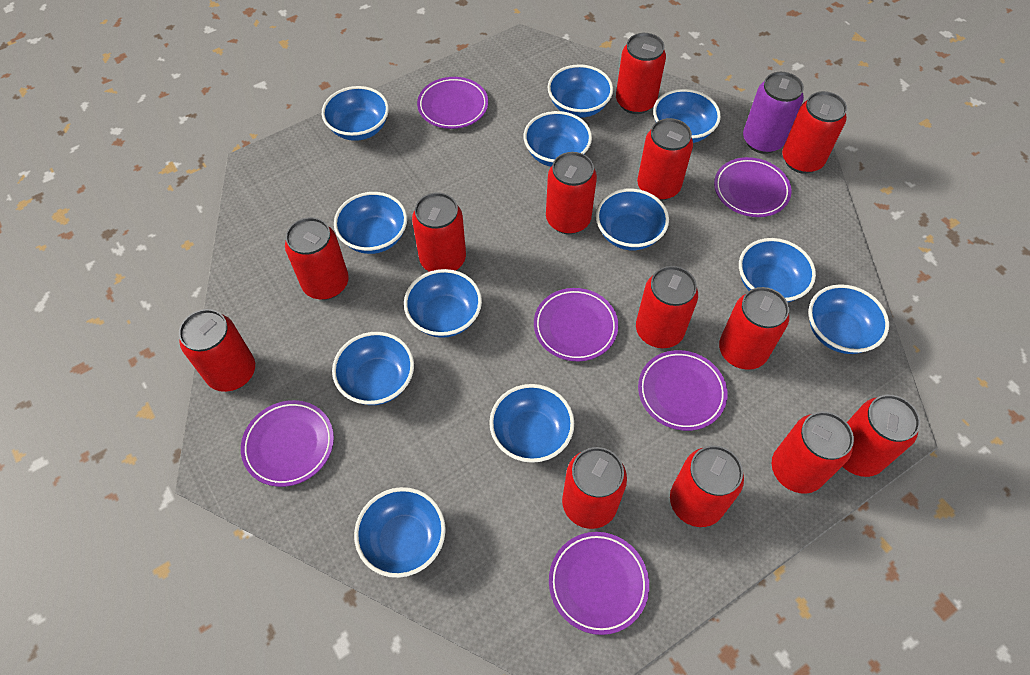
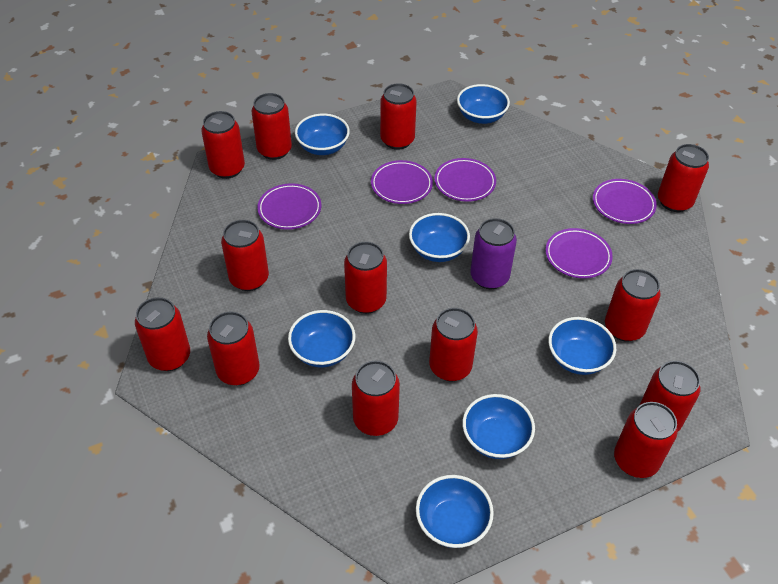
blue bowl: 12 -> 7
purple plate: 6 -> 5

